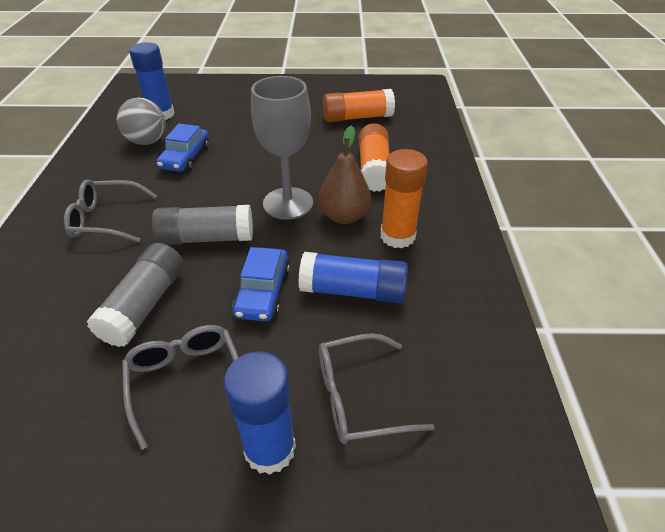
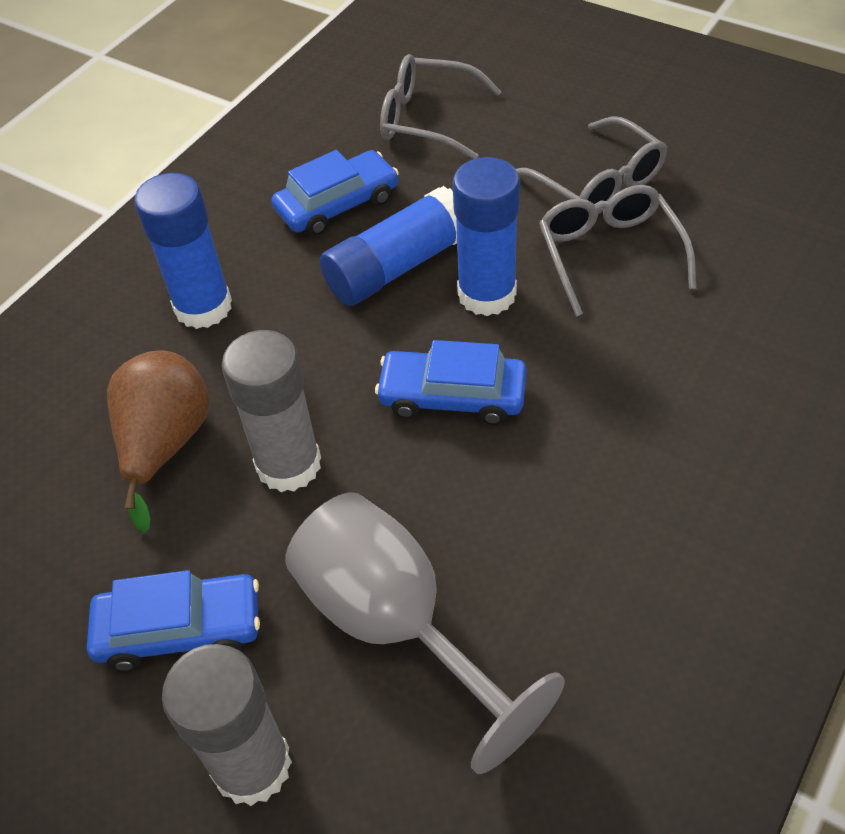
blue car: 2 -> 3
grey ball: 1 -> 0
orange glue stick: 3 -> 0

